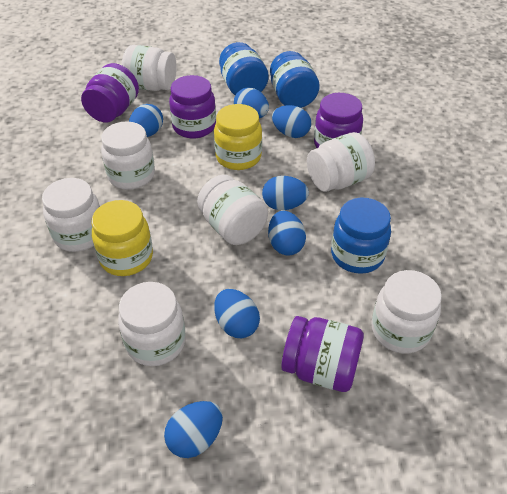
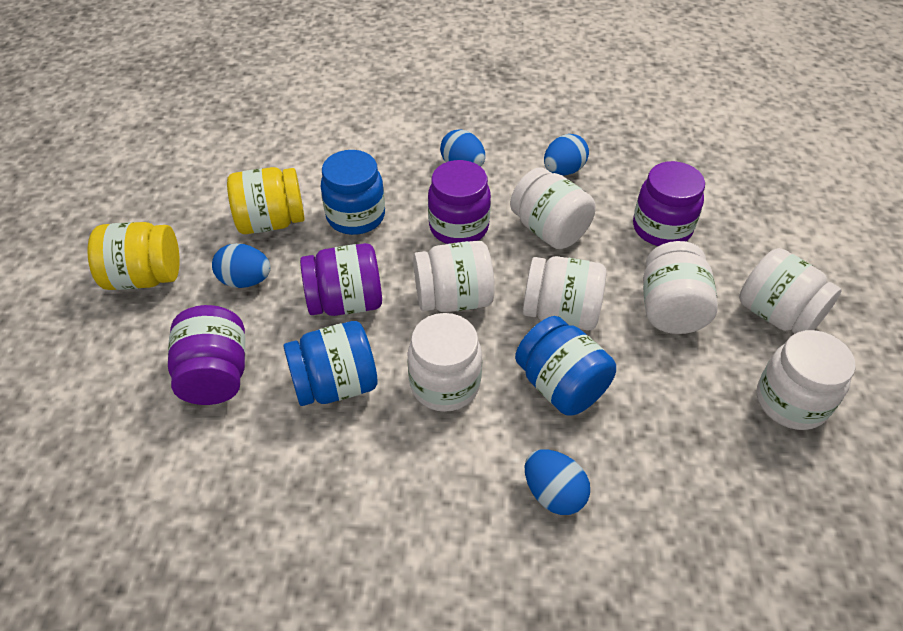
blue egg: 7 -> 4

